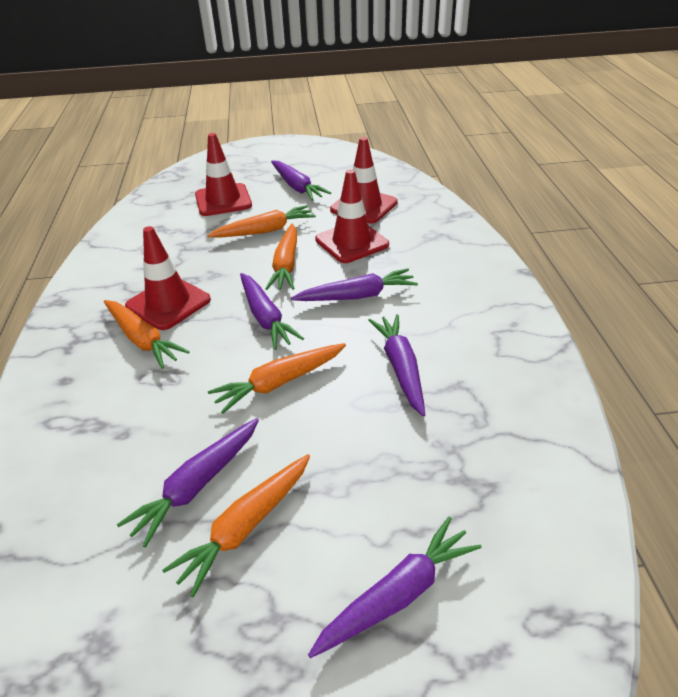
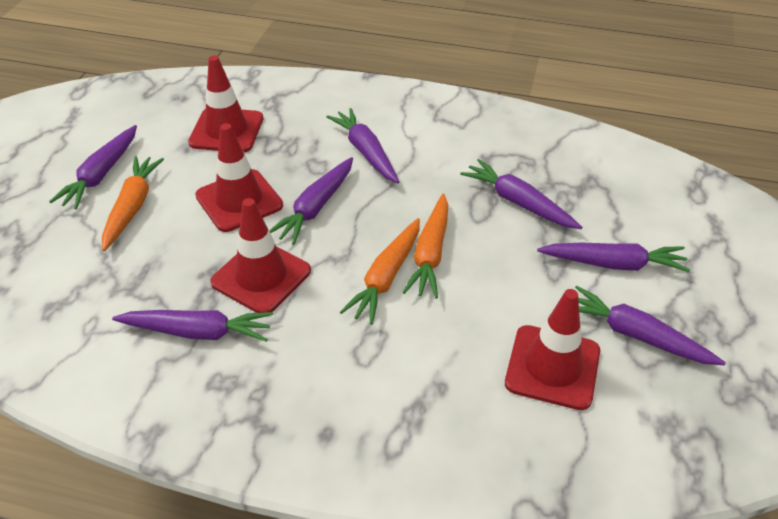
orange carrot: 5 -> 3
purple carrot: 6 -> 7

